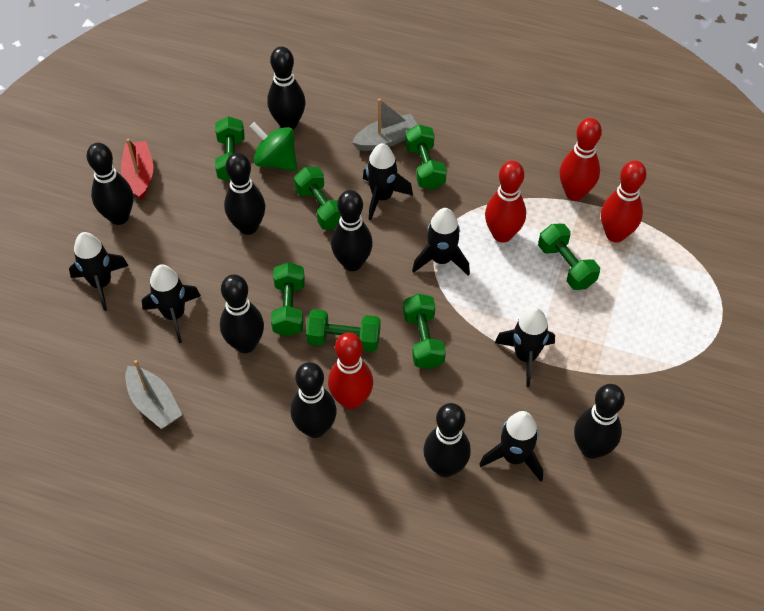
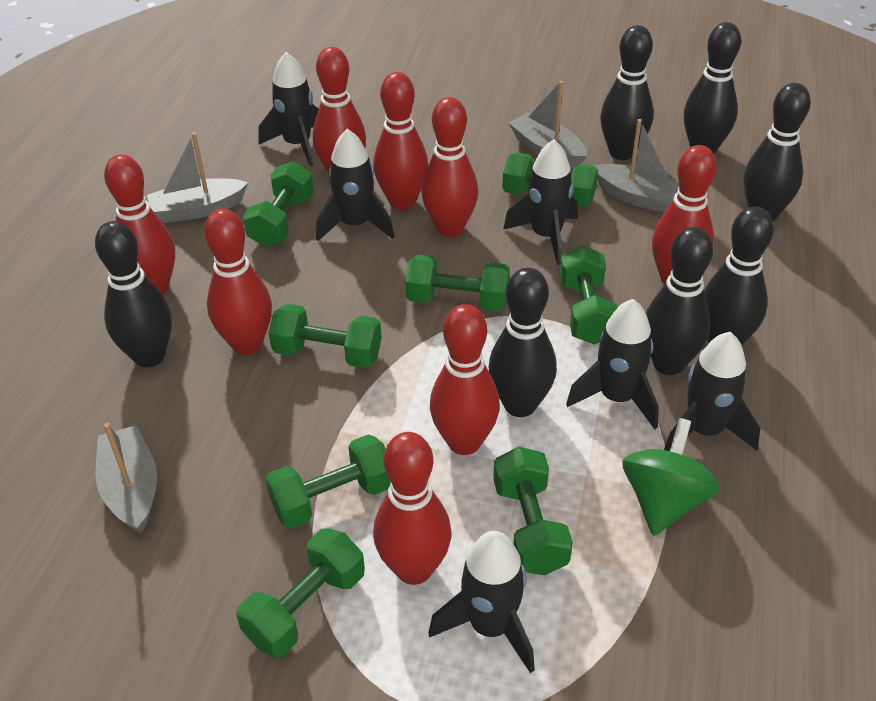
black bowling pin: 8 -> 7
green dumbbell: 7 -> 8
grey boat: 2 -> 4
red boat: 1 -> 0
red bowling pin: 4 -> 8

